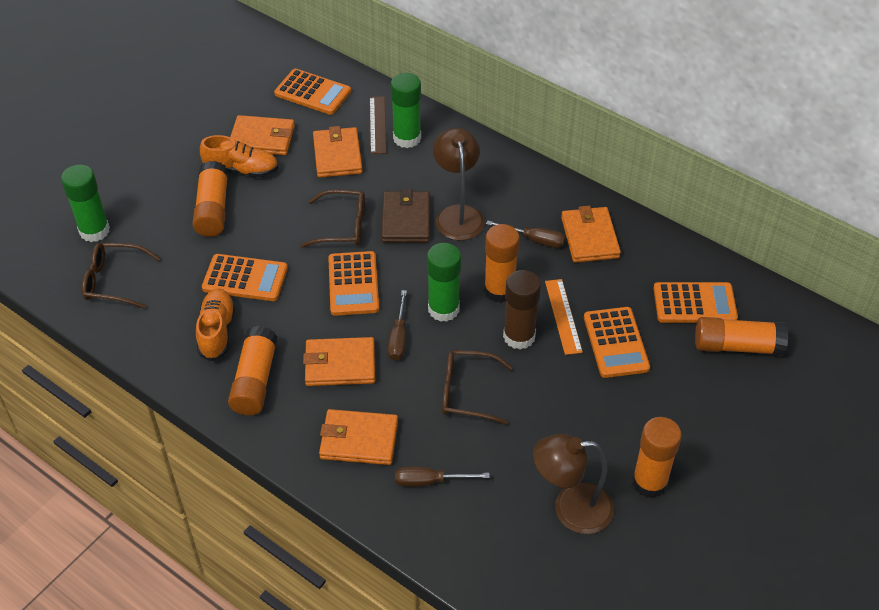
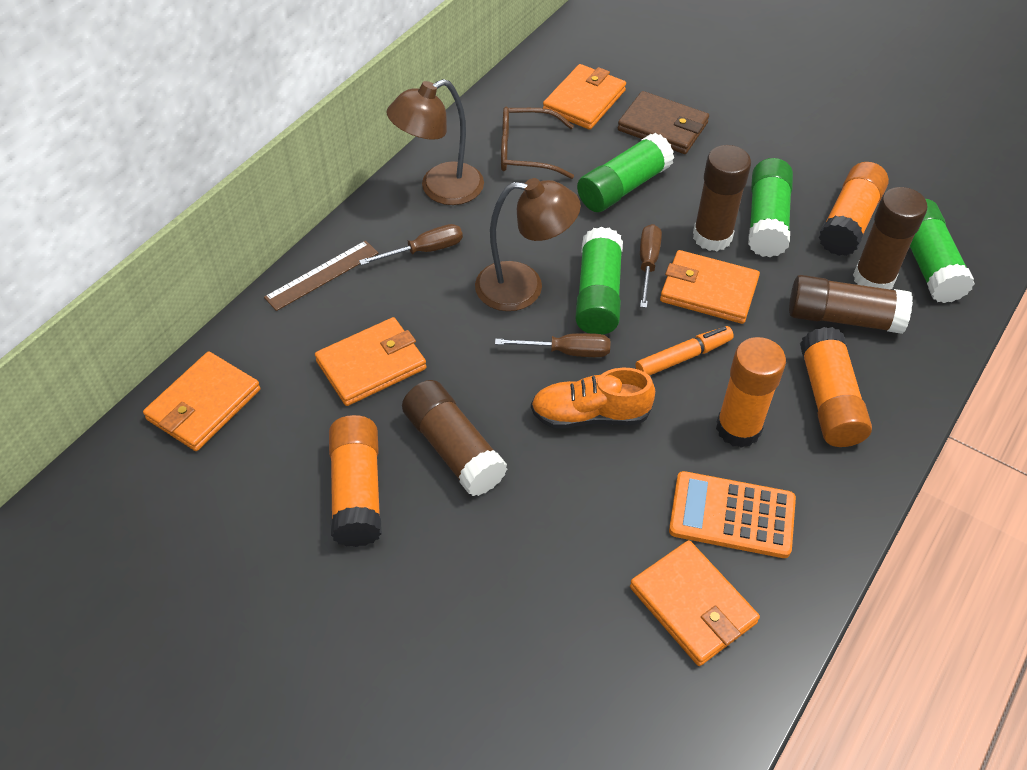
brown glasses: 3 -> 1
brown glue stick: 1 -> 4
green glue stick: 3 -> 4
orange calculator: 5 -> 1
orange glue stick: 5 -> 4
orange marker: 0 -> 1
orange ruler: 1 -> 0
orange shoe: 2 -> 1

